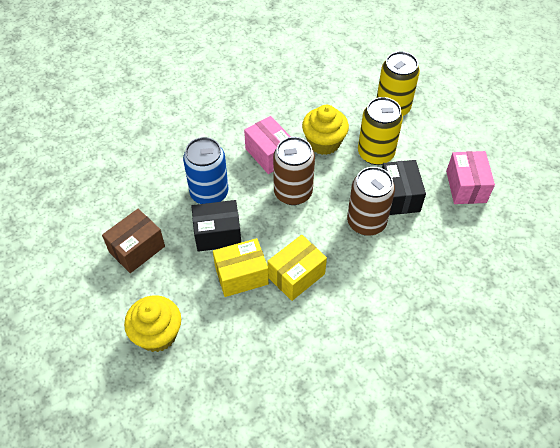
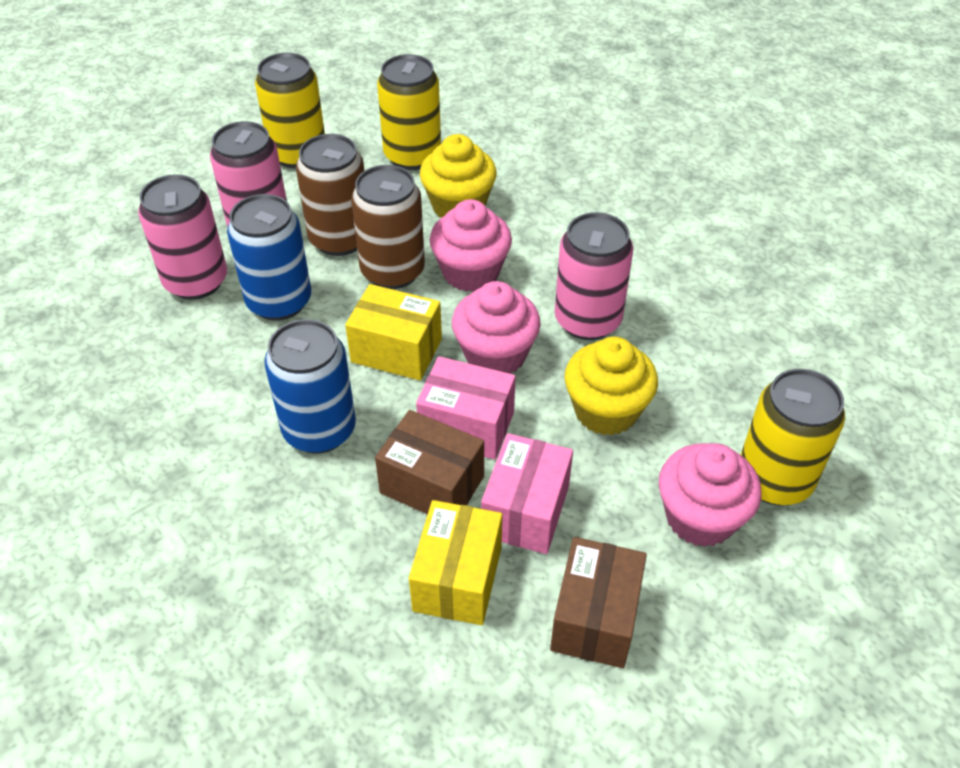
black box: 2 -> 0
blue can: 1 -> 2
brown box: 1 -> 2
pink can: 0 -> 3
pink cupcake: 0 -> 3
yellow can: 2 -> 3

